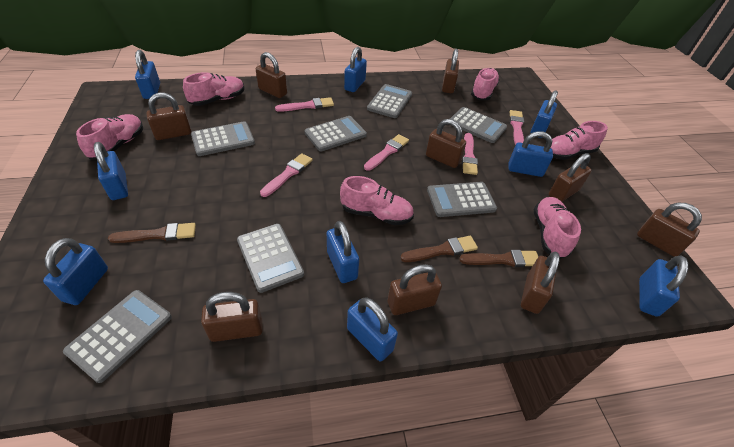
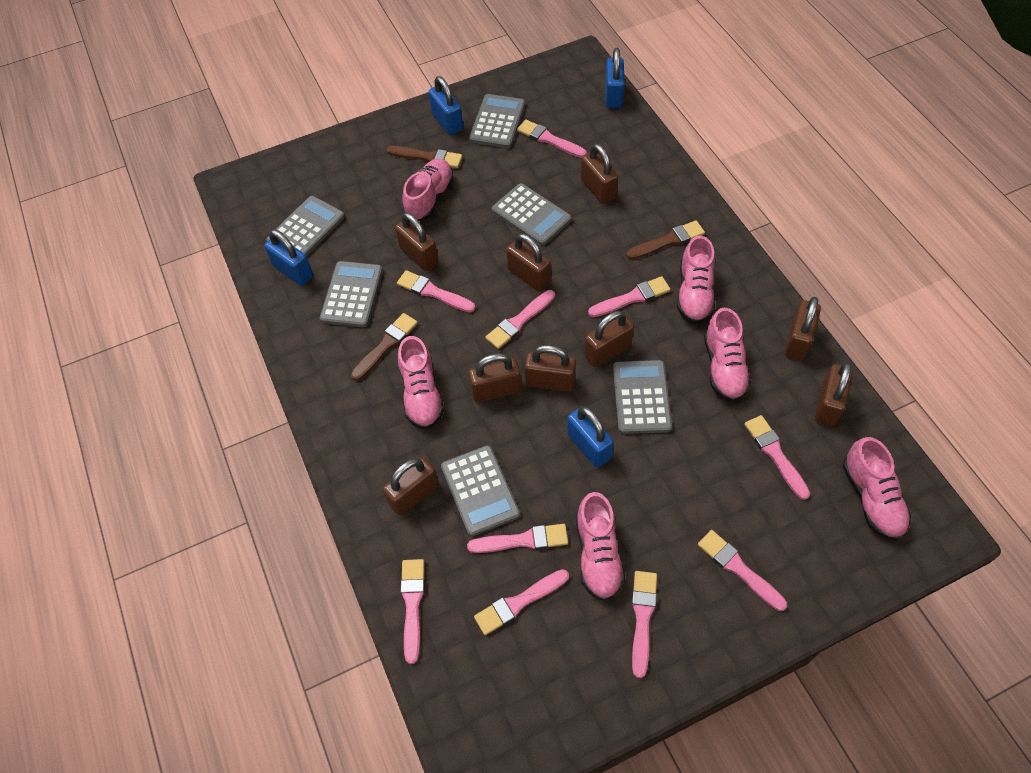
blue padlock: 9 -> 4
grey calculator: 7 -> 6
pink brush: 5 -> 10

